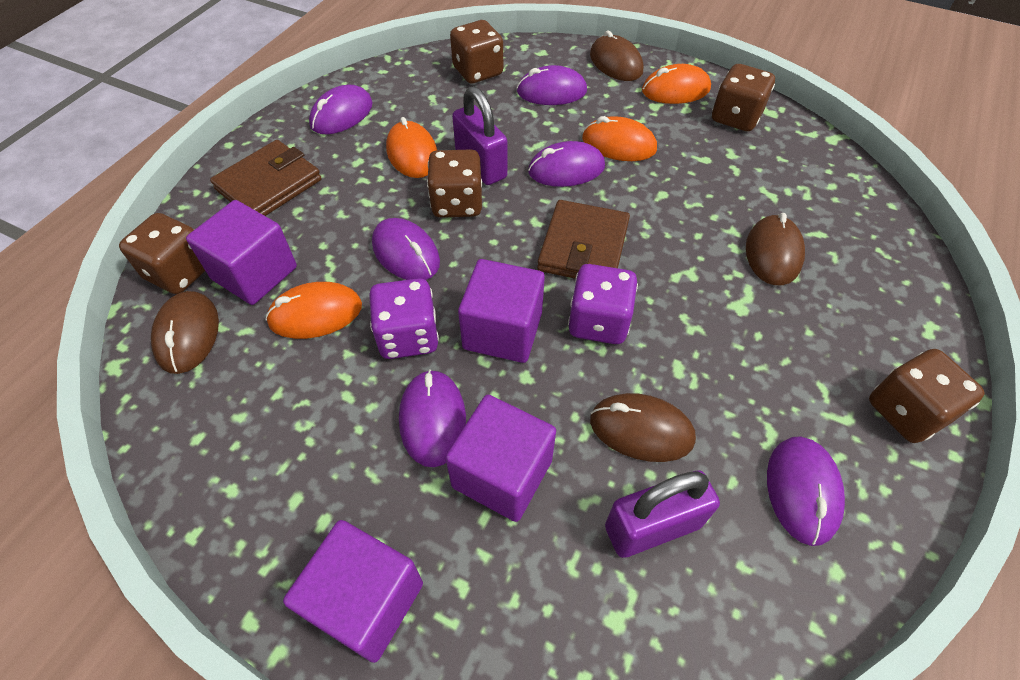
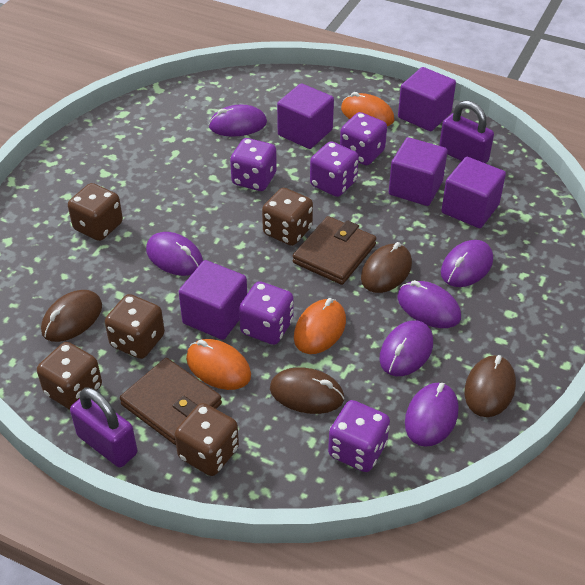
orange mouse: 4 -> 3
purple cube: 4 -> 5
purple dice: 2 -> 5

